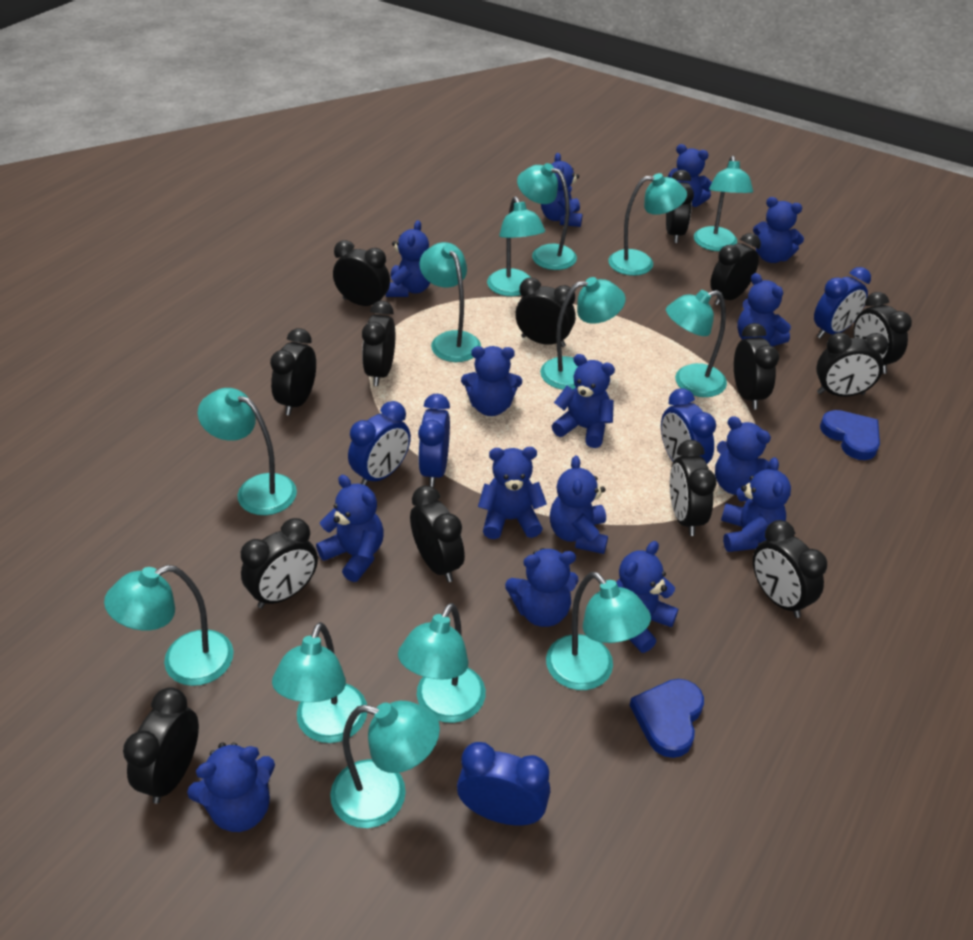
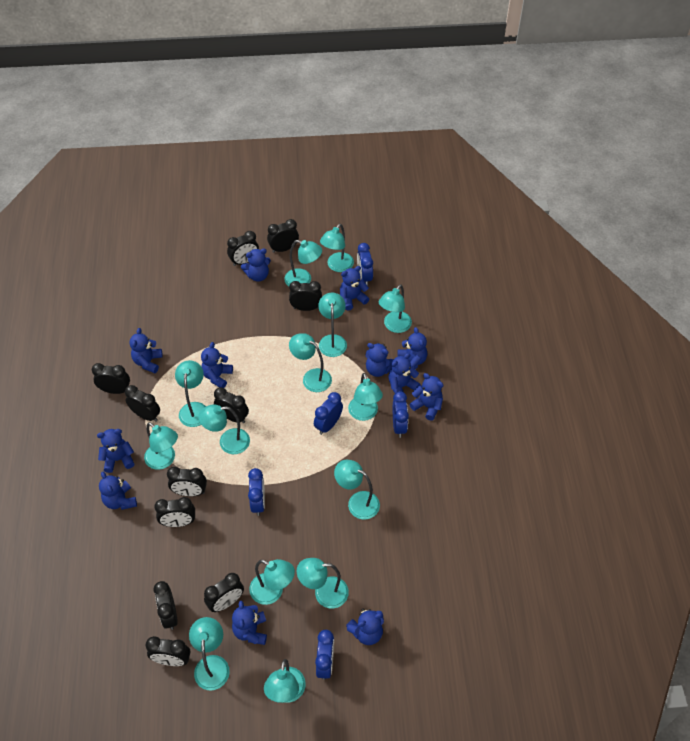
black clock: 14 -> 11
blue heart: 2 -> 0
blue teddy bear: 15 -> 12
turquoise lamp: 13 -> 14

